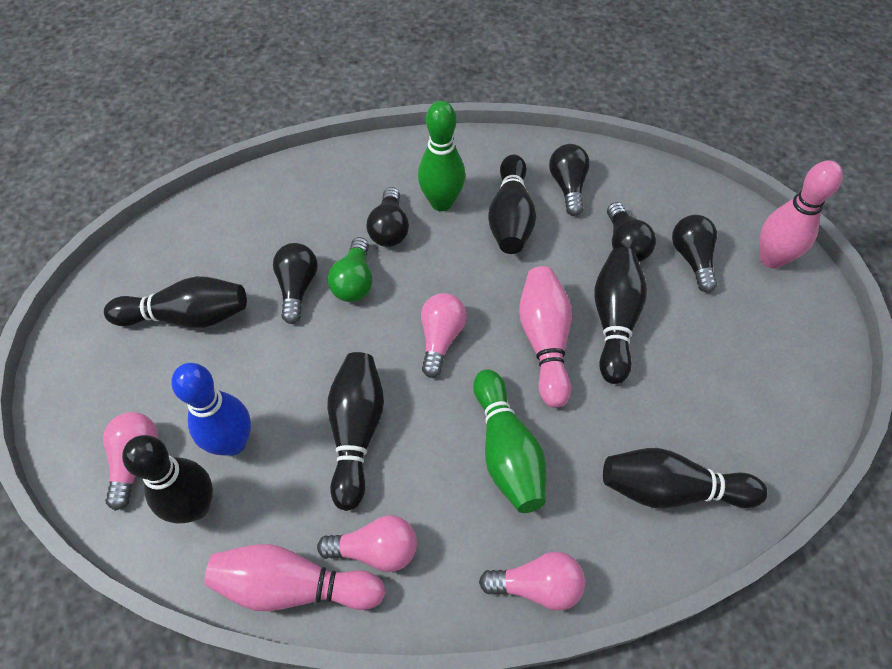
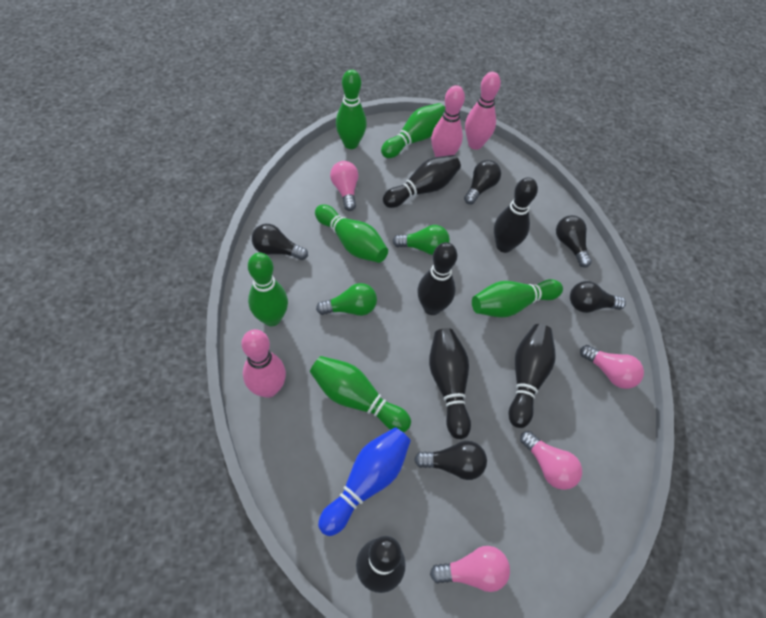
green bowling pin: 2 -> 6
green light bulb: 1 -> 2

